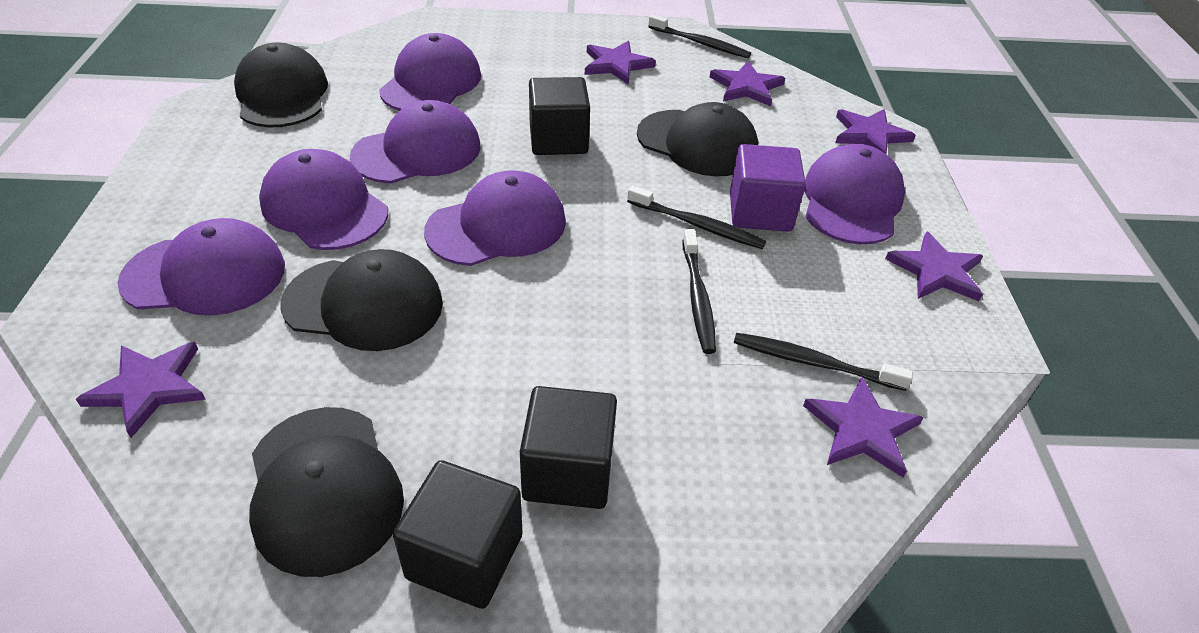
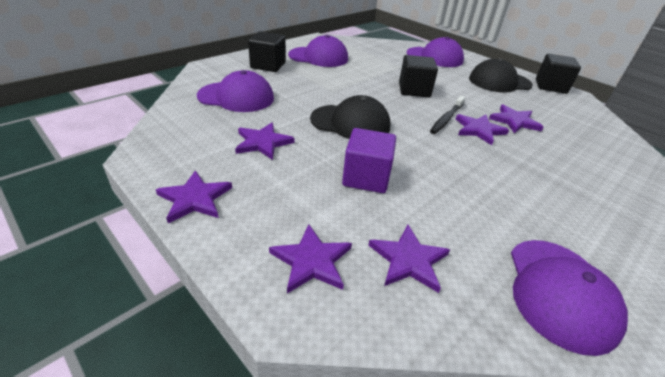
black cap: 4 -> 2
black toothbrush: 4 -> 1
purple cap: 6 -> 4

